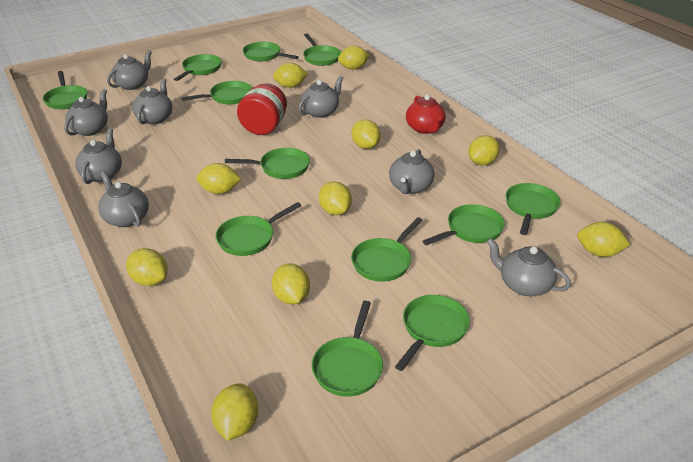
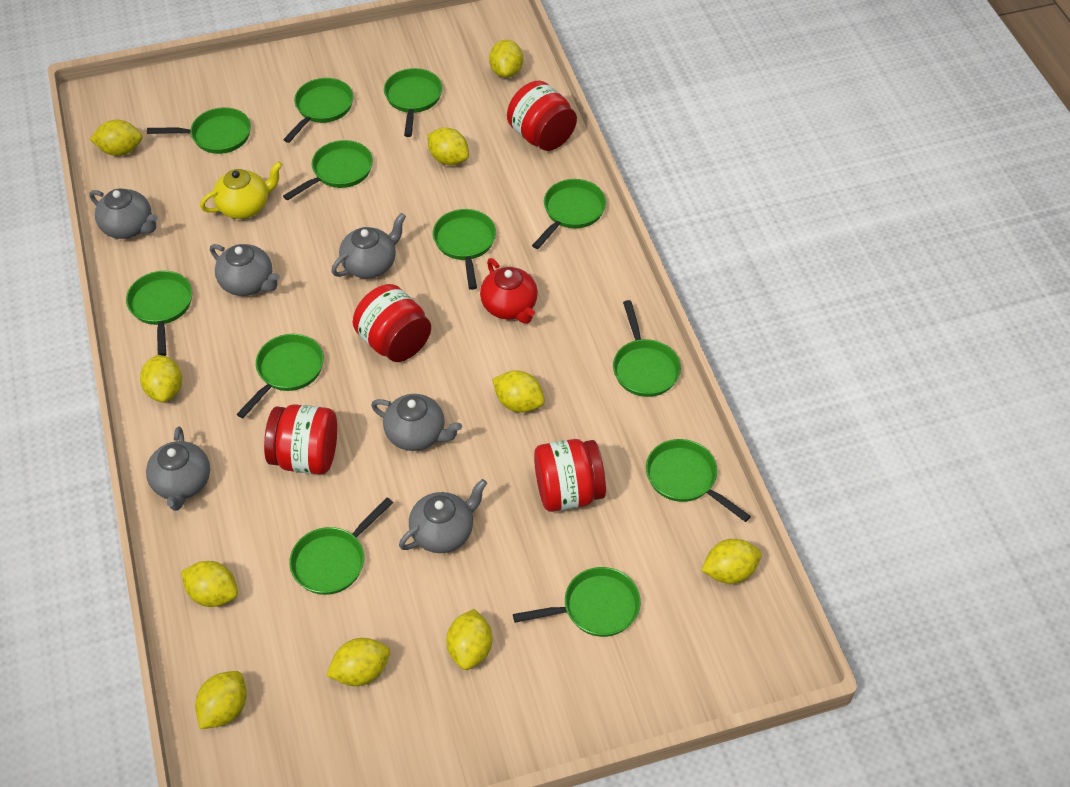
grey teapot: 8 -> 6
red jar: 1 -> 4
yellow teapot: 0 -> 1

